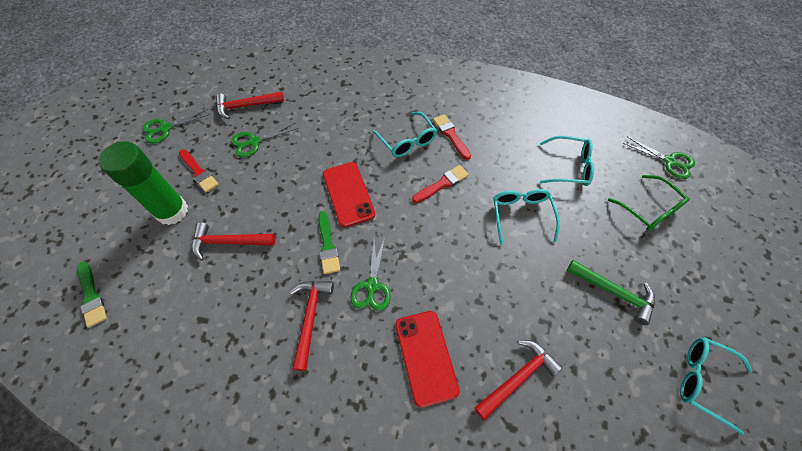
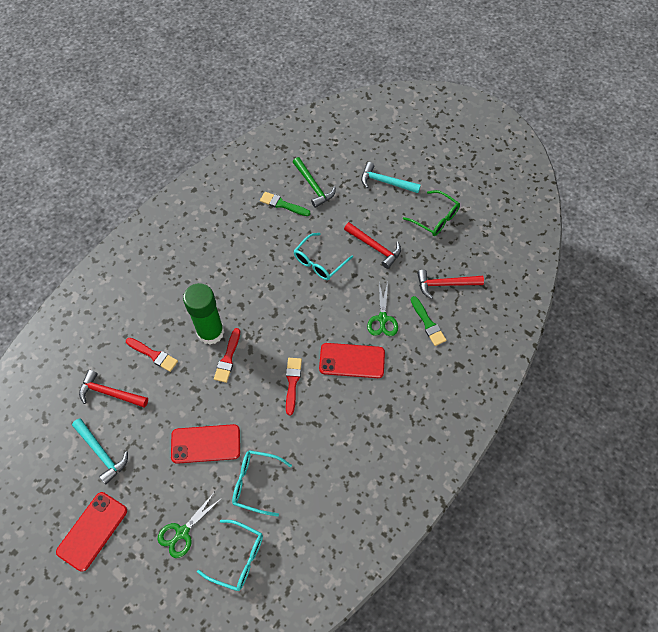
green scissors: 4 -> 2
red hammer: 4 -> 3
red phone: 2 -> 3
turquoise glasses: 4 -> 3
turquoise hammer: 0 -> 2

